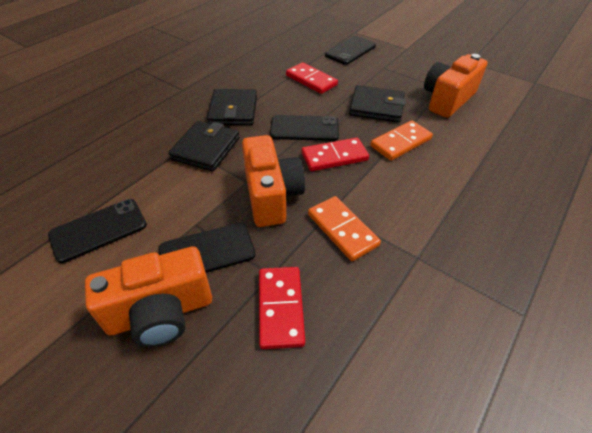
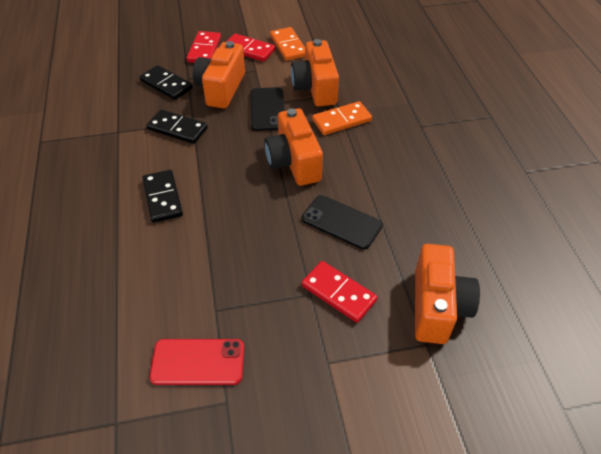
black domino: 0 -> 3
black phone: 4 -> 2
black wallet: 3 -> 0
orange camera: 3 -> 4
red phone: 0 -> 1

